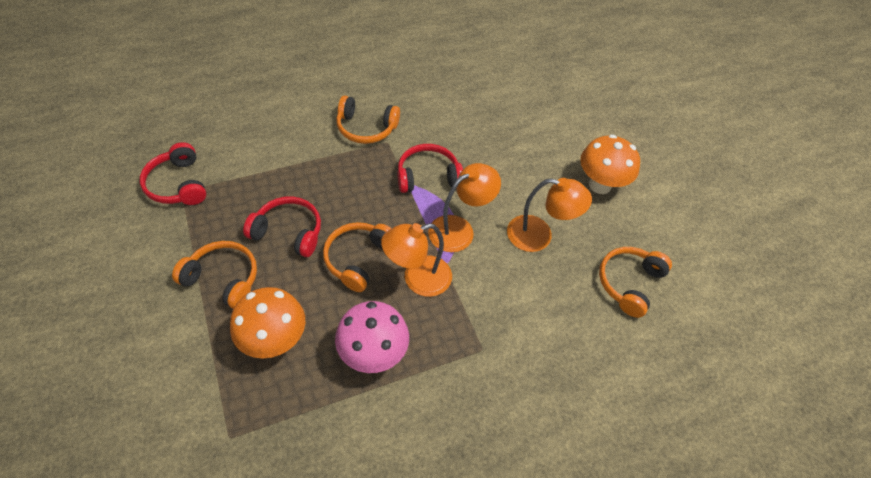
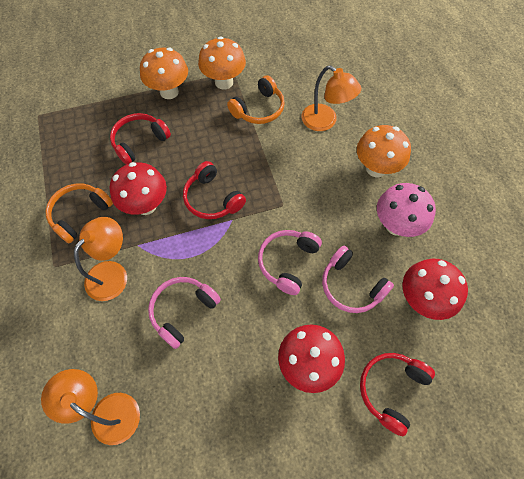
orange headphones: 4 -> 2
orange mushroom: 2 -> 3
pink headphones: 0 -> 3
red mushroom: 0 -> 3

